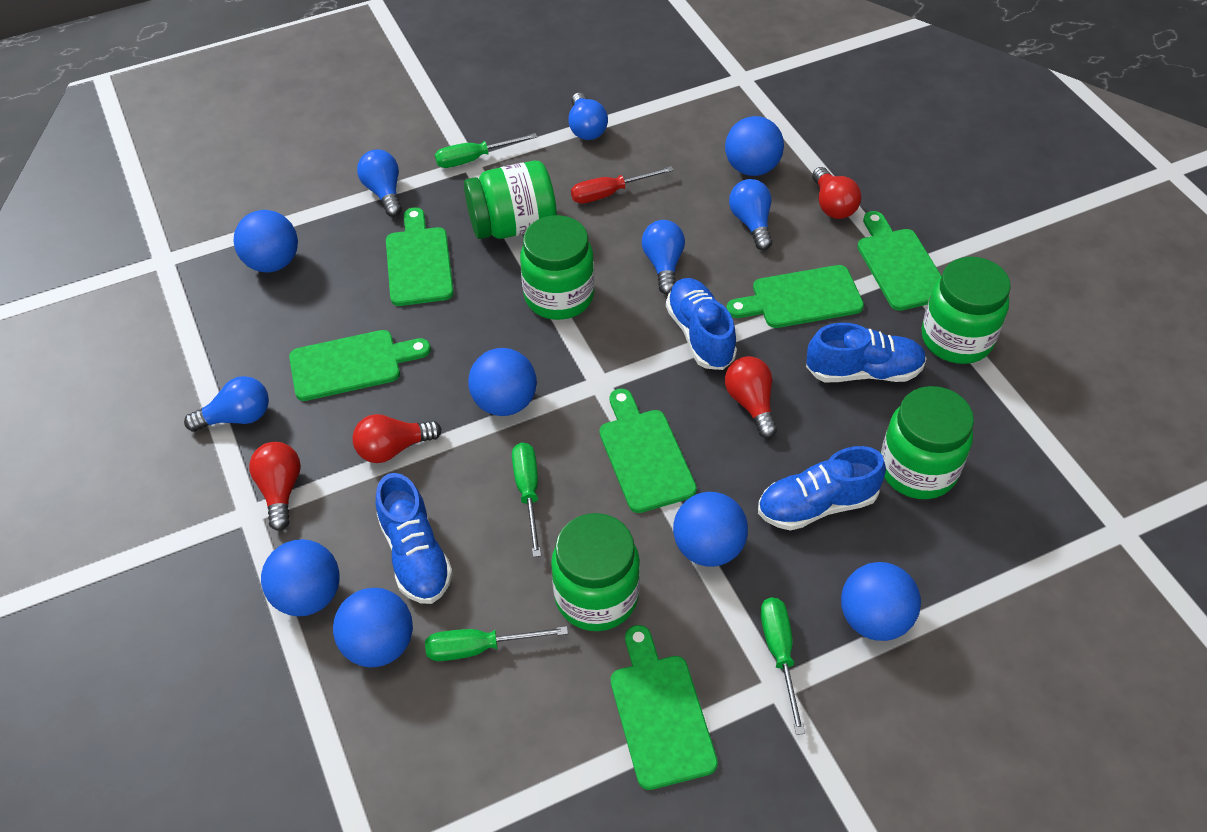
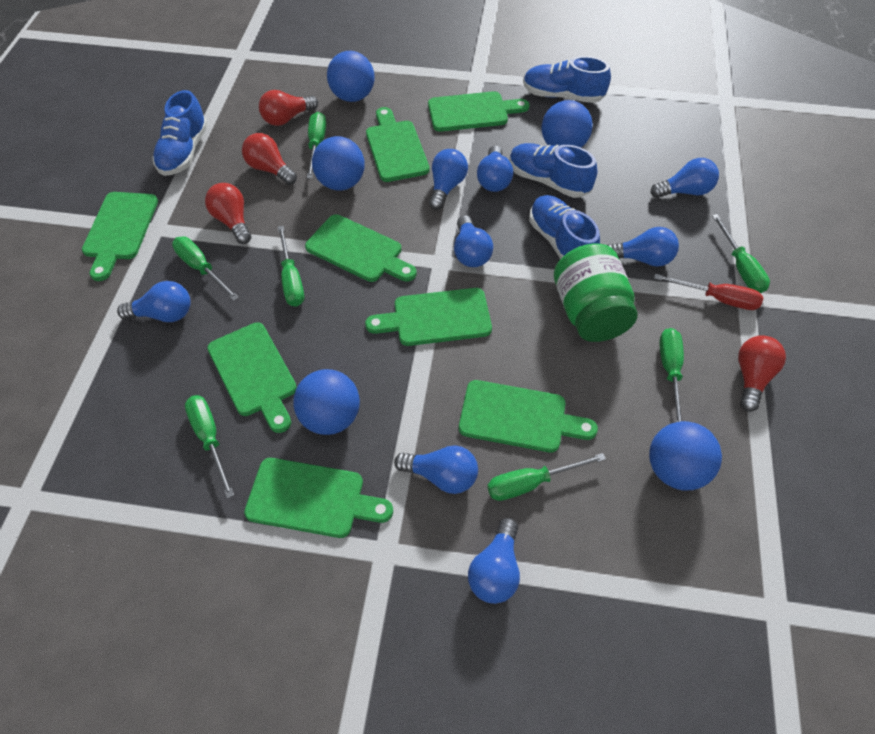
blue ball: 7 -> 5
blue light bulb: 5 -> 8
green cutting board: 6 -> 8
green jar: 5 -> 1
green screwdriver: 4 -> 7

